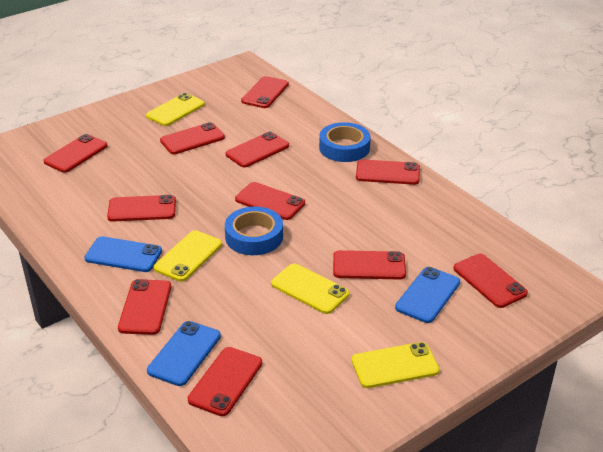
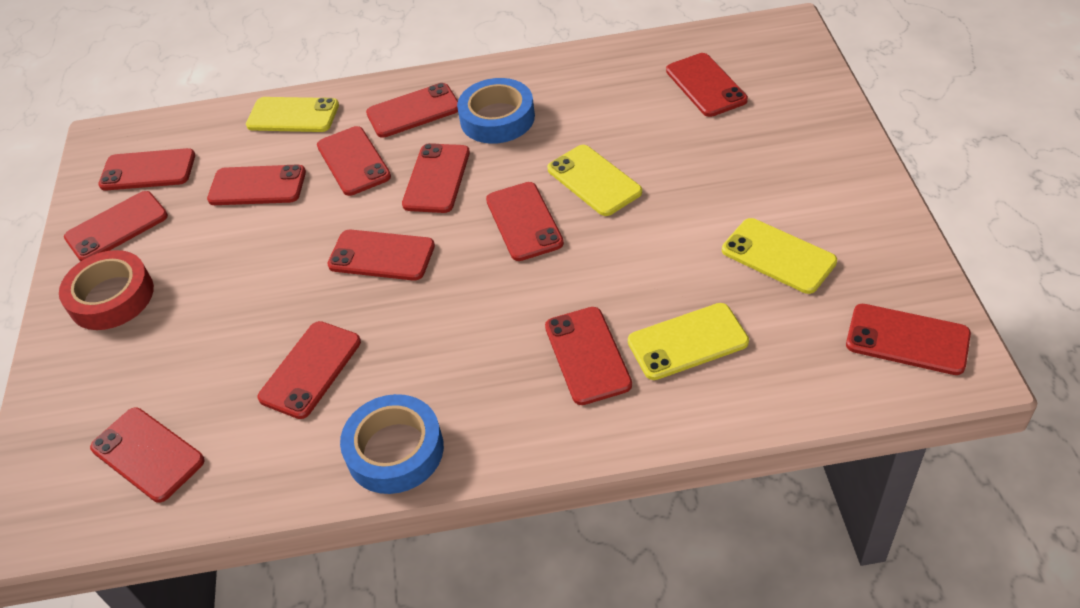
blue phone: 3 -> 0
red phone: 11 -> 13
red tape: 0 -> 1

